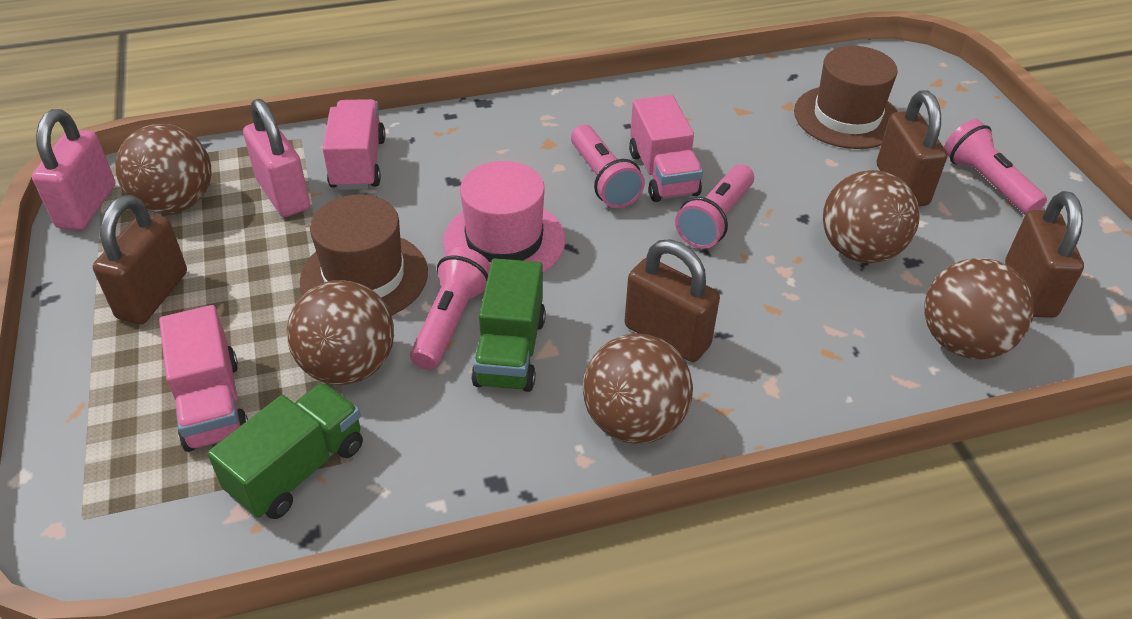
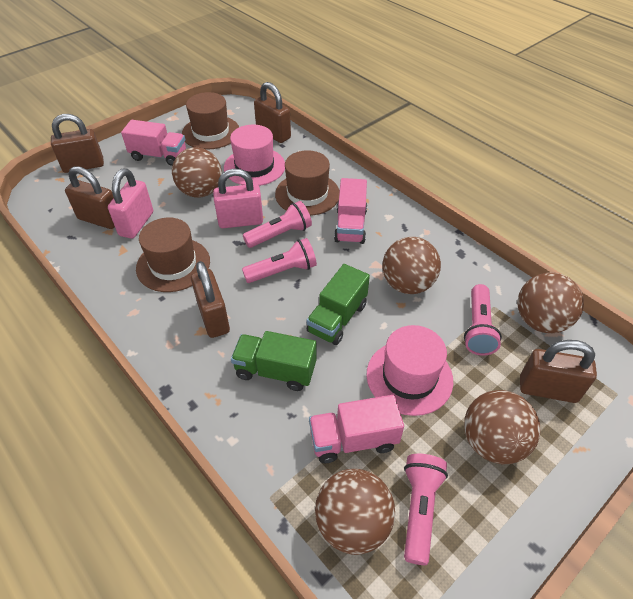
brown hat: 2 -> 3
brown padlock: 4 -> 5
pink hat: 1 -> 2

